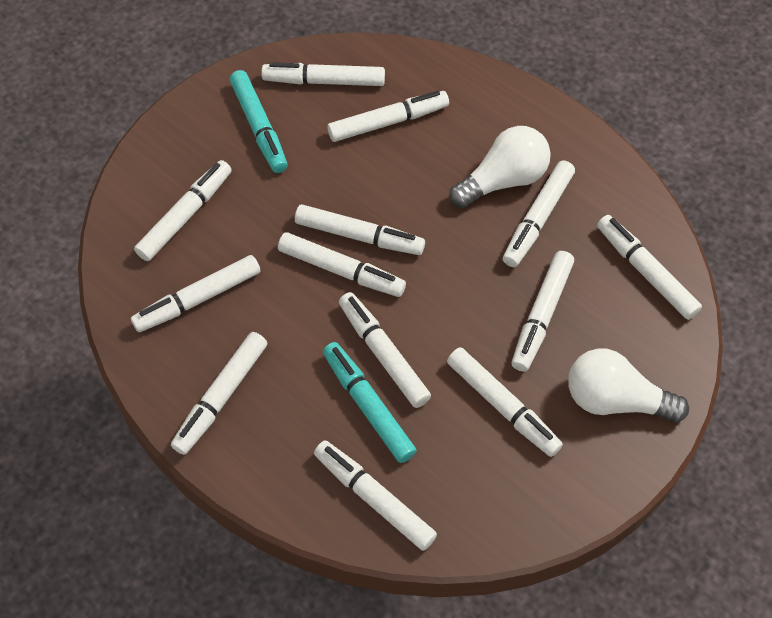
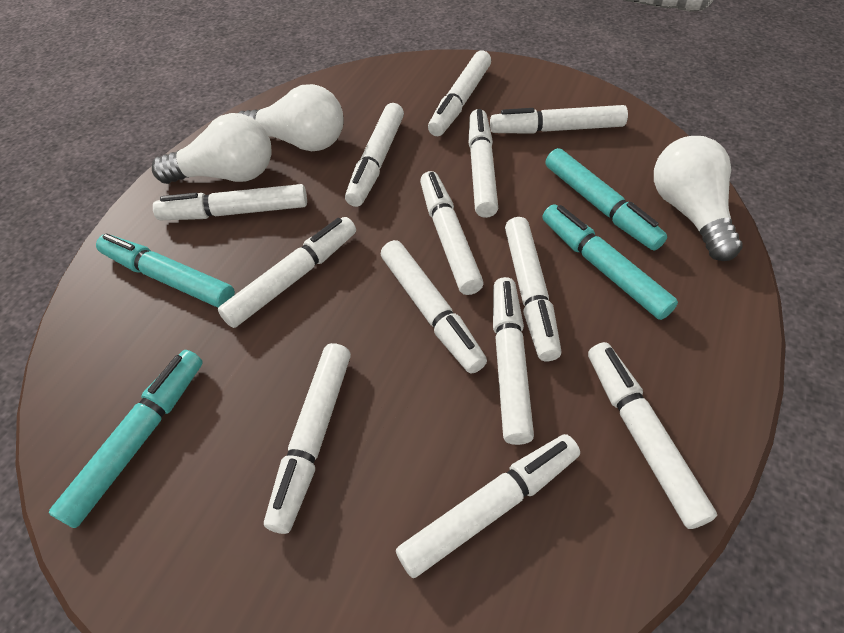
turquoise marker: 2 -> 4
white light bulb: 2 -> 3

